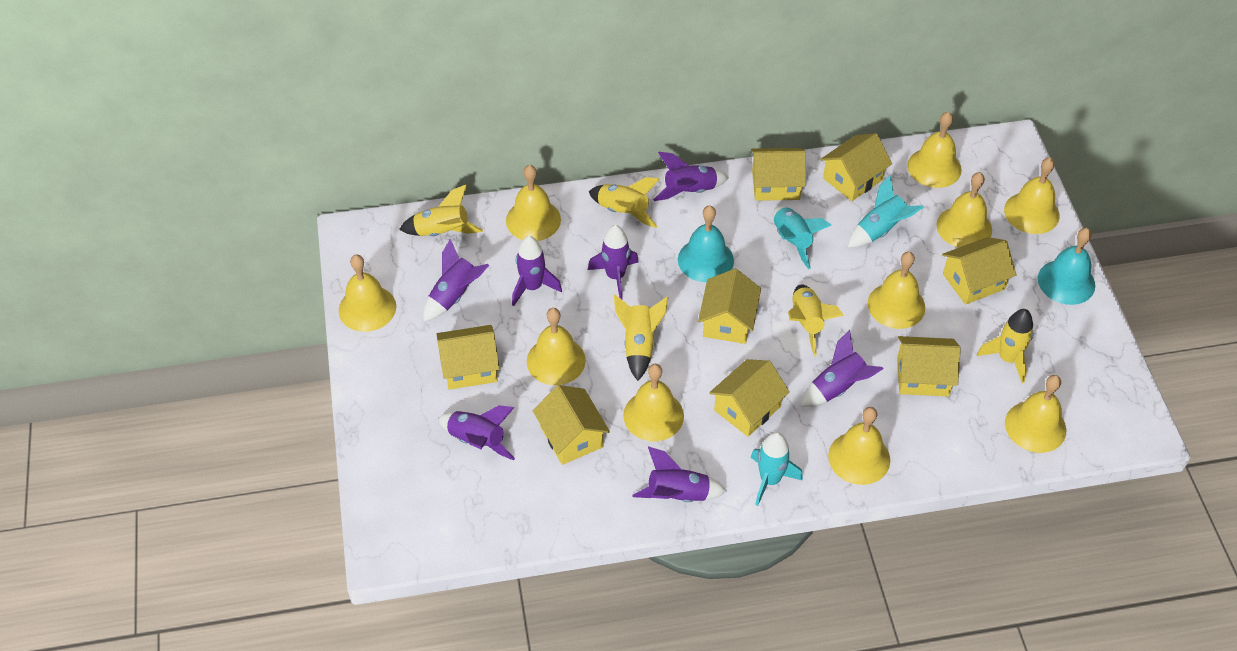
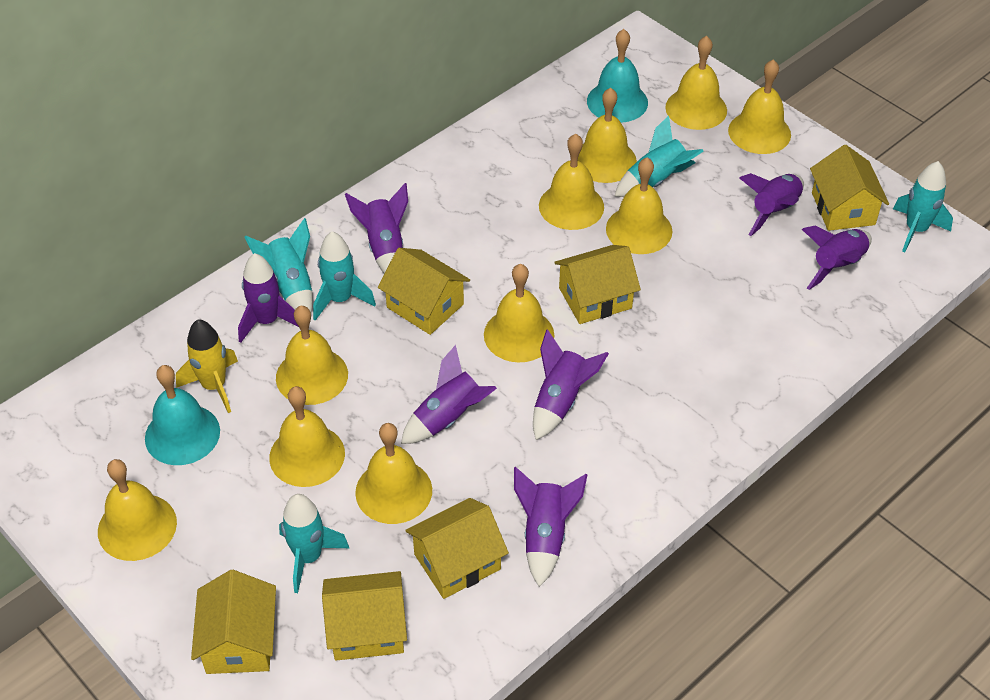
turquoise rocket: 3 -> 5
yellow house: 8 -> 6
yellow rocket: 5 -> 1

